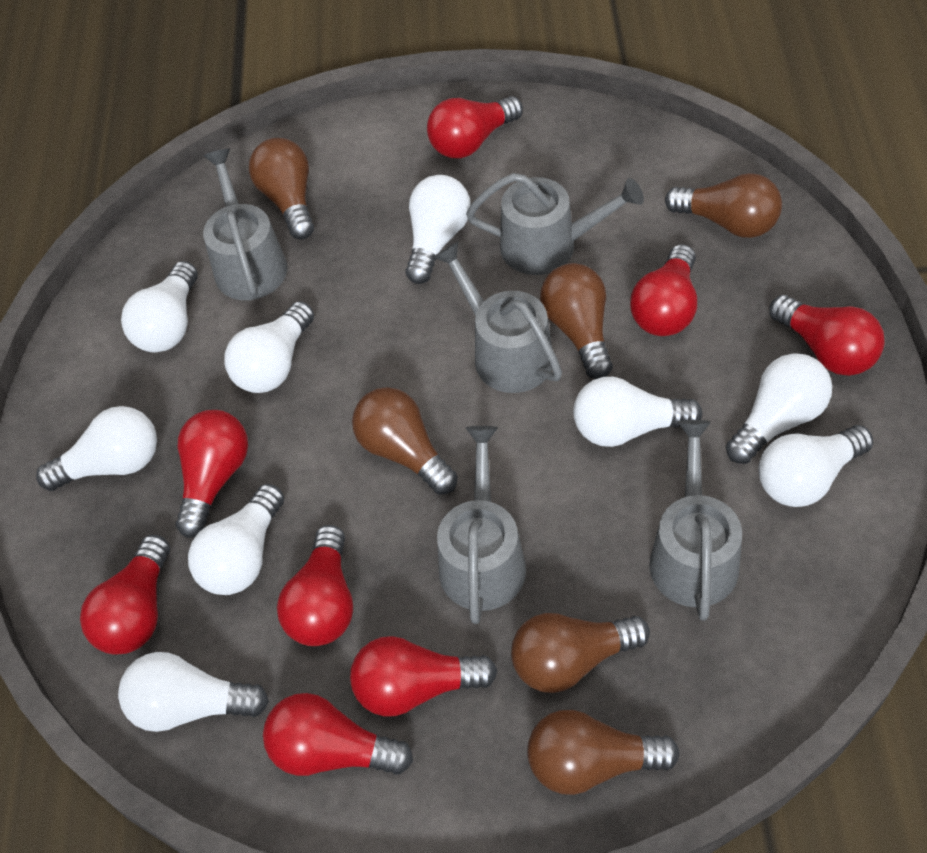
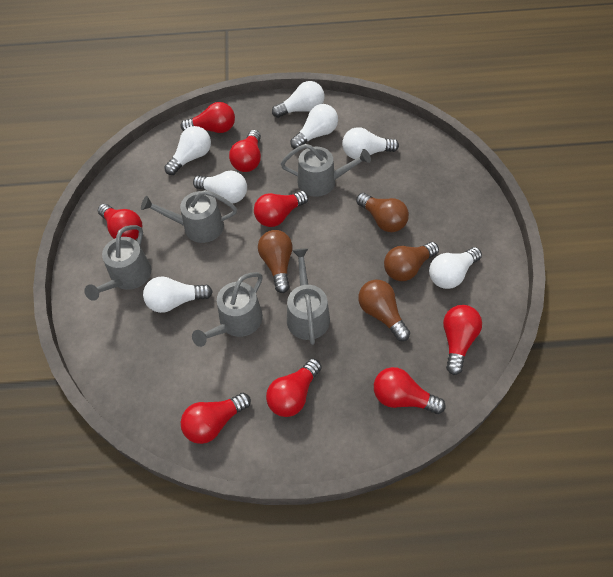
brown light bulb: 6 -> 4
white light bulb: 9 -> 7

